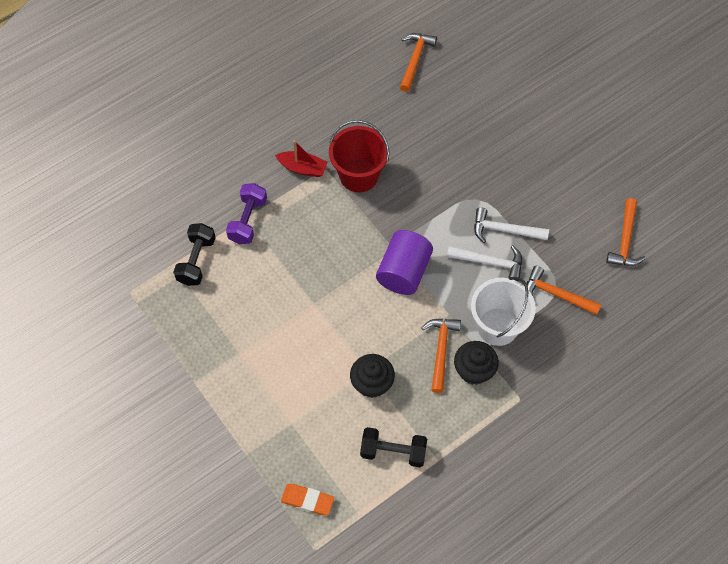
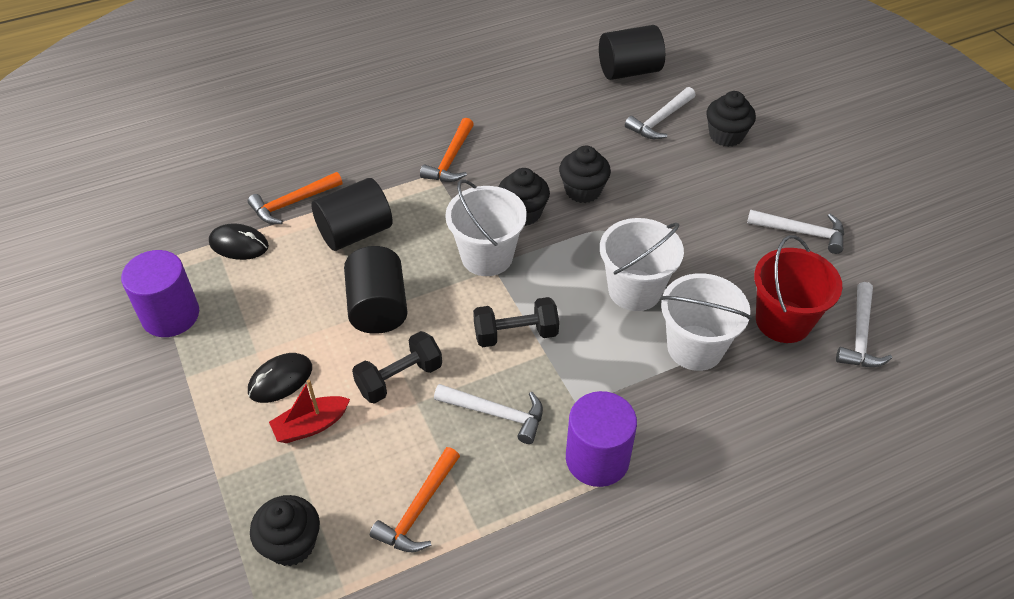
black cupcake: 2 -> 4
black cylinder: 0 -> 3
black mouse: 0 -> 2
orange eraser: 1 -> 0
orange hammer: 4 -> 3
purple cylinder: 1 -> 2
purple dumbbell: 1 -> 0
white bucket: 1 -> 3
white hammer: 2 -> 4

